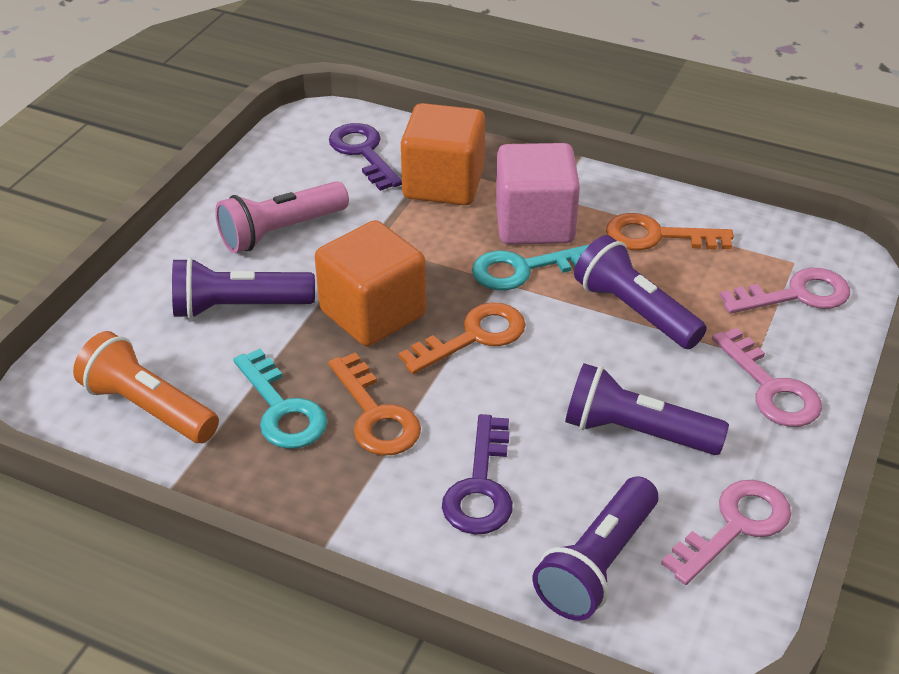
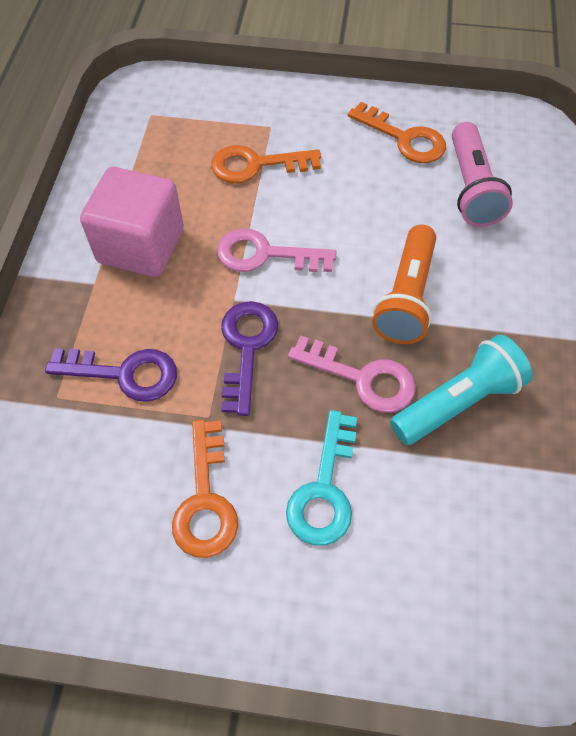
orange cube: 2 -> 0
pink key: 3 -> 2
purple flashlight: 4 -> 0
turquoise flashlight: 0 -> 1
turquoise key: 2 -> 1

